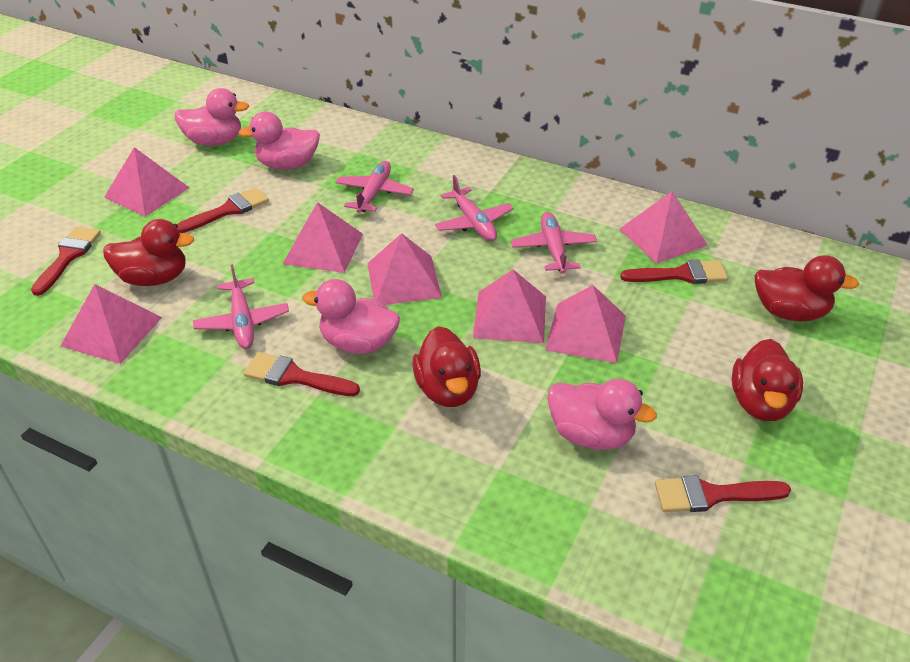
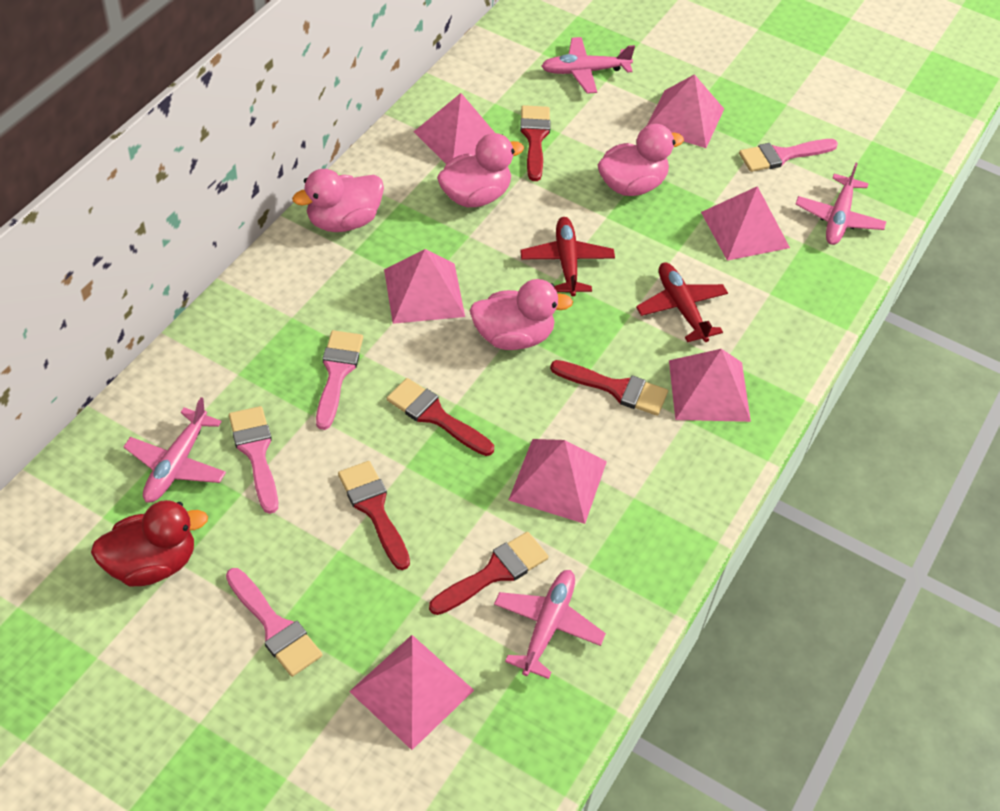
pink brush: 0 -> 4
red duck: 4 -> 1
red plane: 0 -> 2

